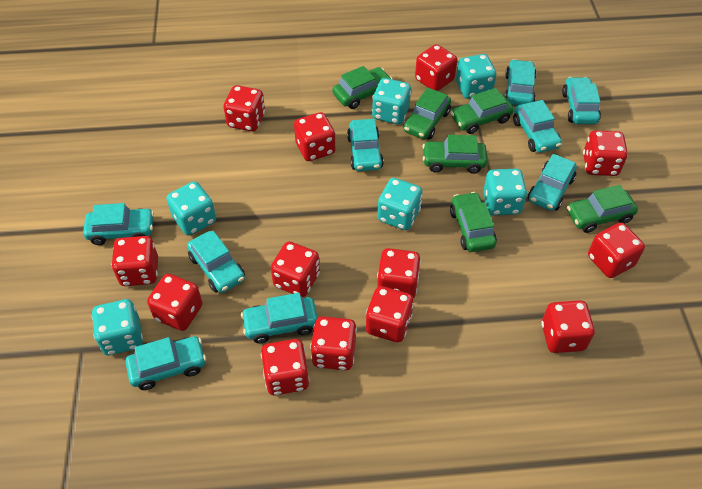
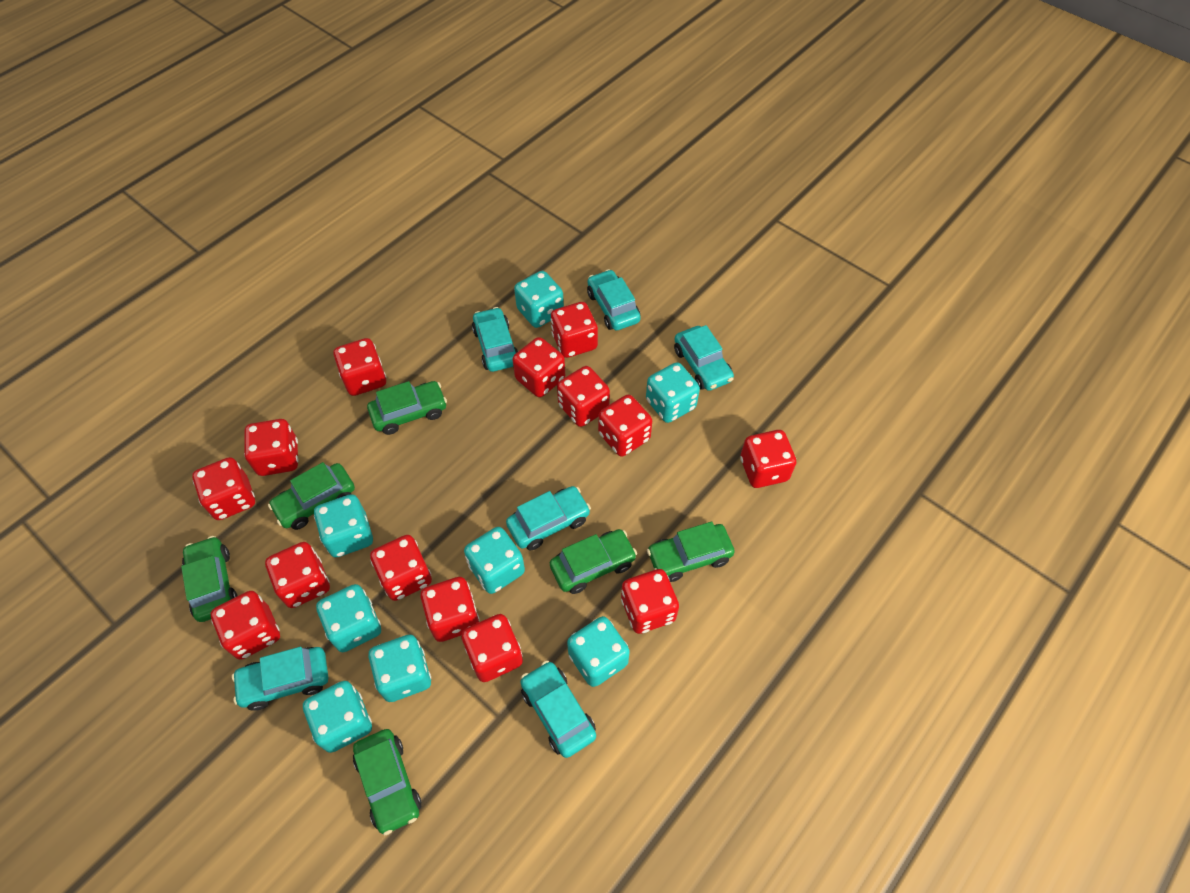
red dice: 13 -> 14
turquoise car: 9 -> 6
turquoise dice: 6 -> 8

